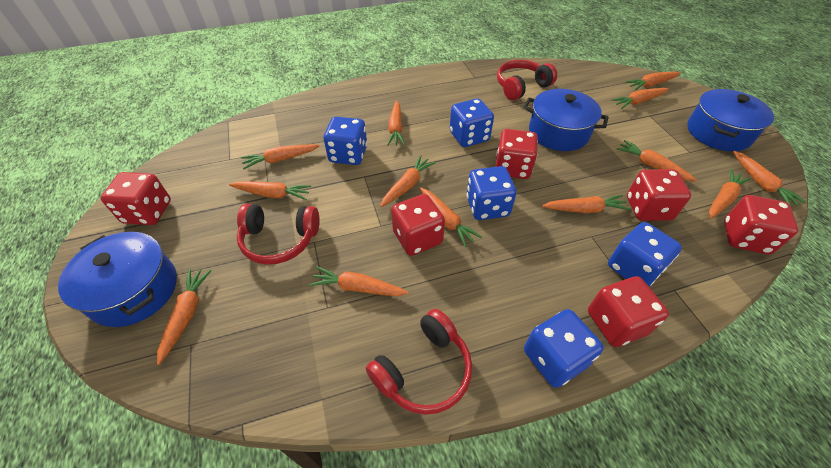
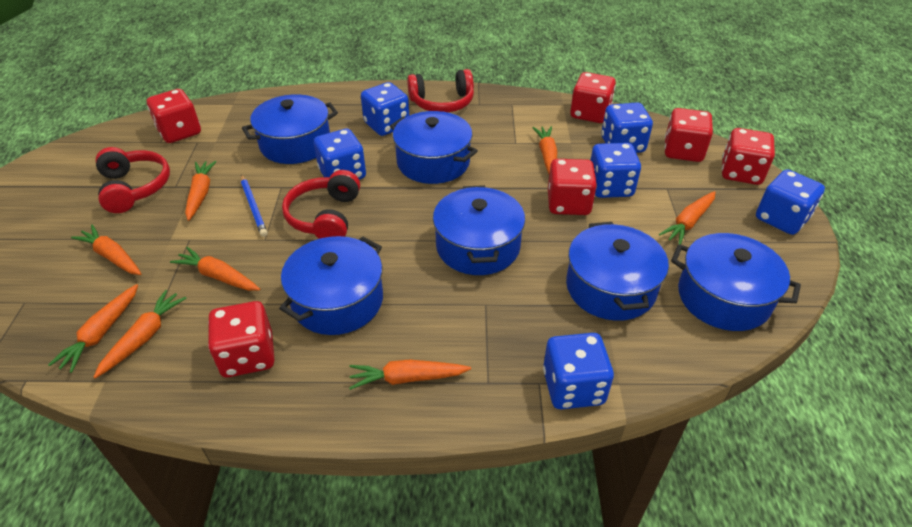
blue dice: 5 -> 6
blue pencil: 0 -> 1
blue pot: 3 -> 6
orange carrot: 13 -> 8

